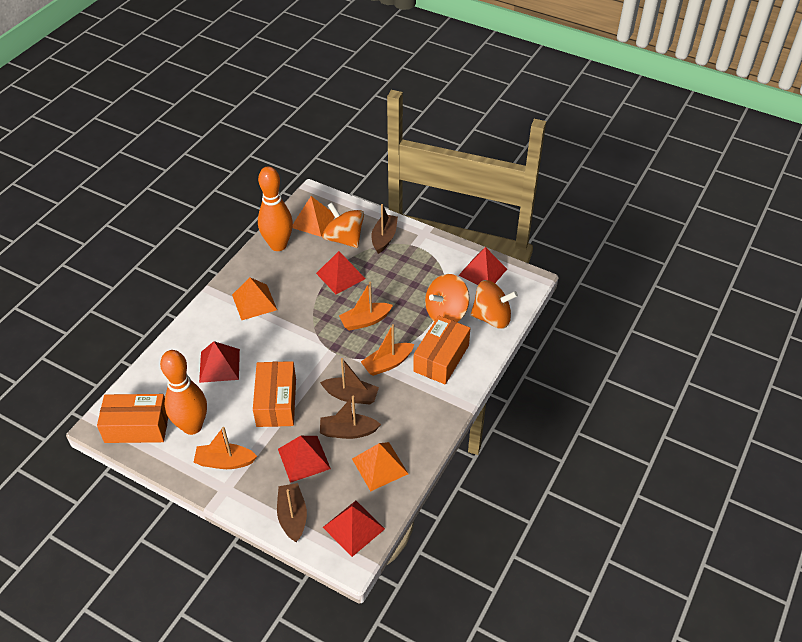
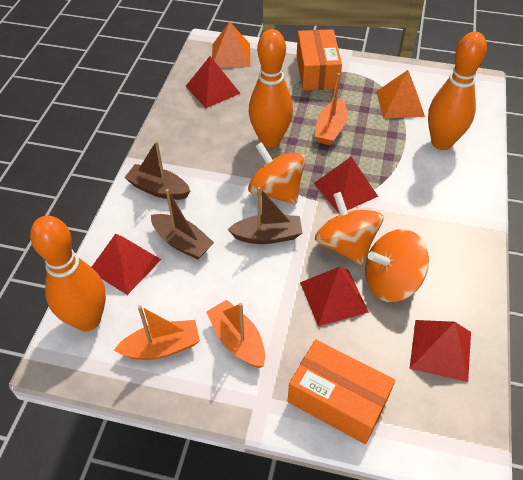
brown boat: 4 -> 3
orange bowling pin: 2 -> 3
orange box: 3 -> 2
orange pyramid: 3 -> 2

